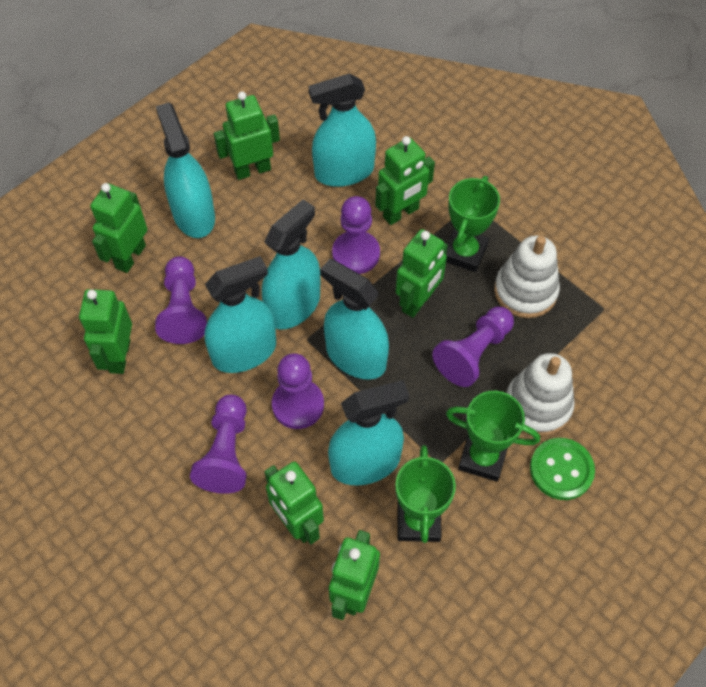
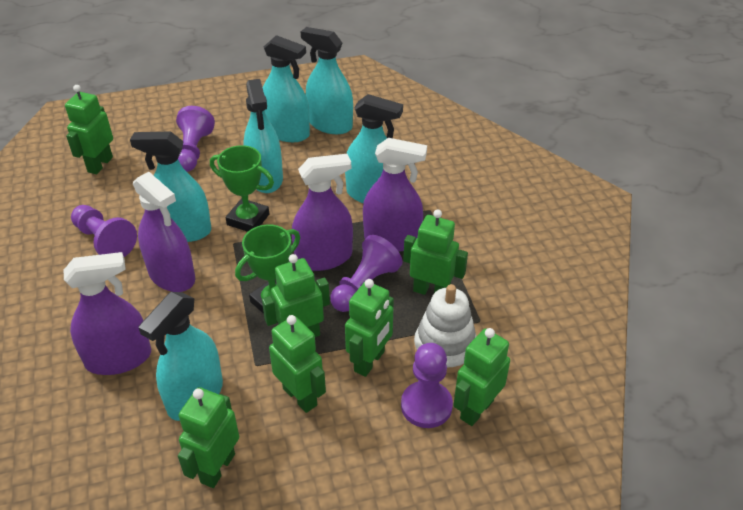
green button: 1 -> 0
green trophy: 3 -> 2
purple pawn: 5 -> 4
purple spray bottle: 0 -> 4
white stacking toy: 2 -> 1

